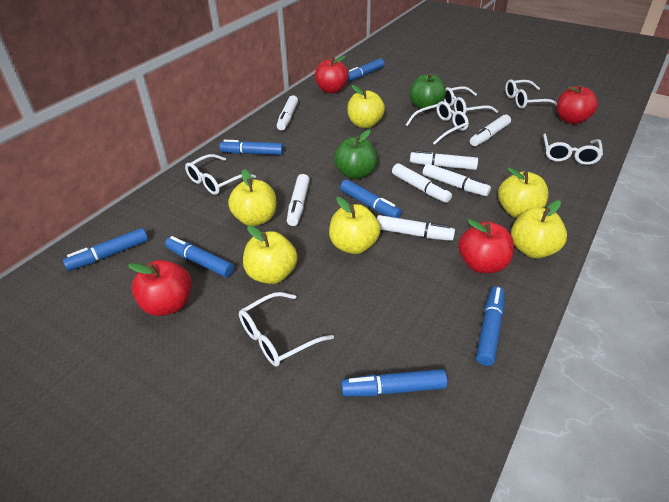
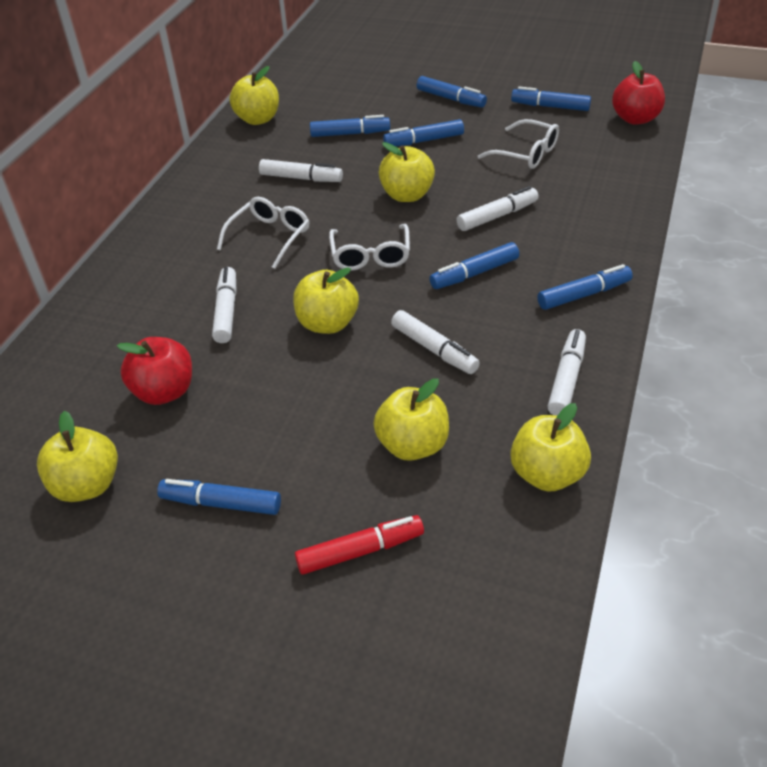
green apple: 2 -> 0
red apple: 4 -> 2
red marker: 0 -> 1
white glasses: 6 -> 3
white marker: 7 -> 5

